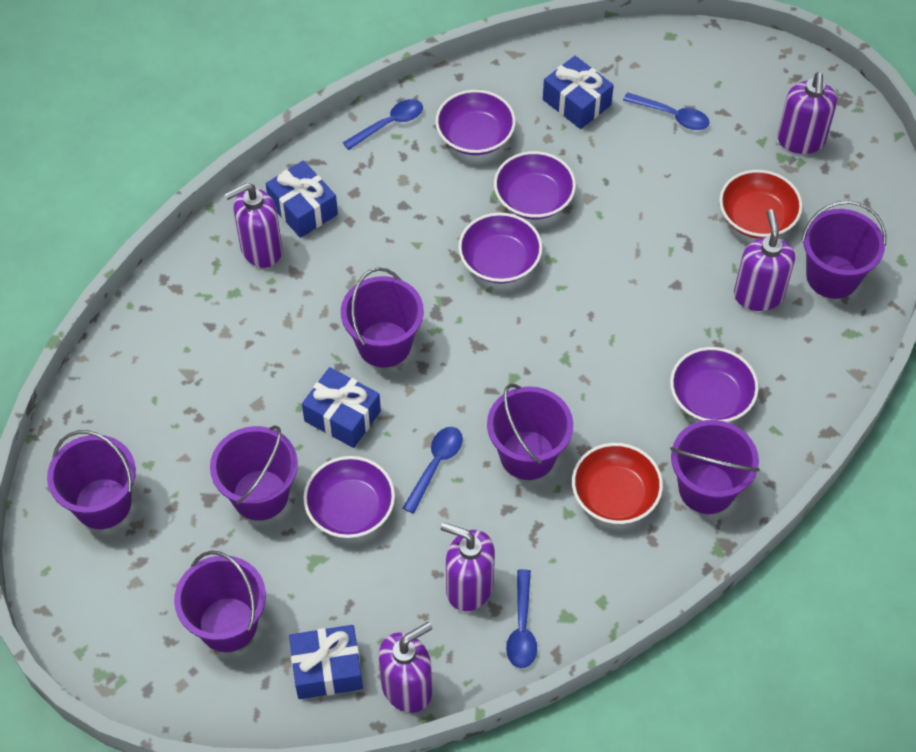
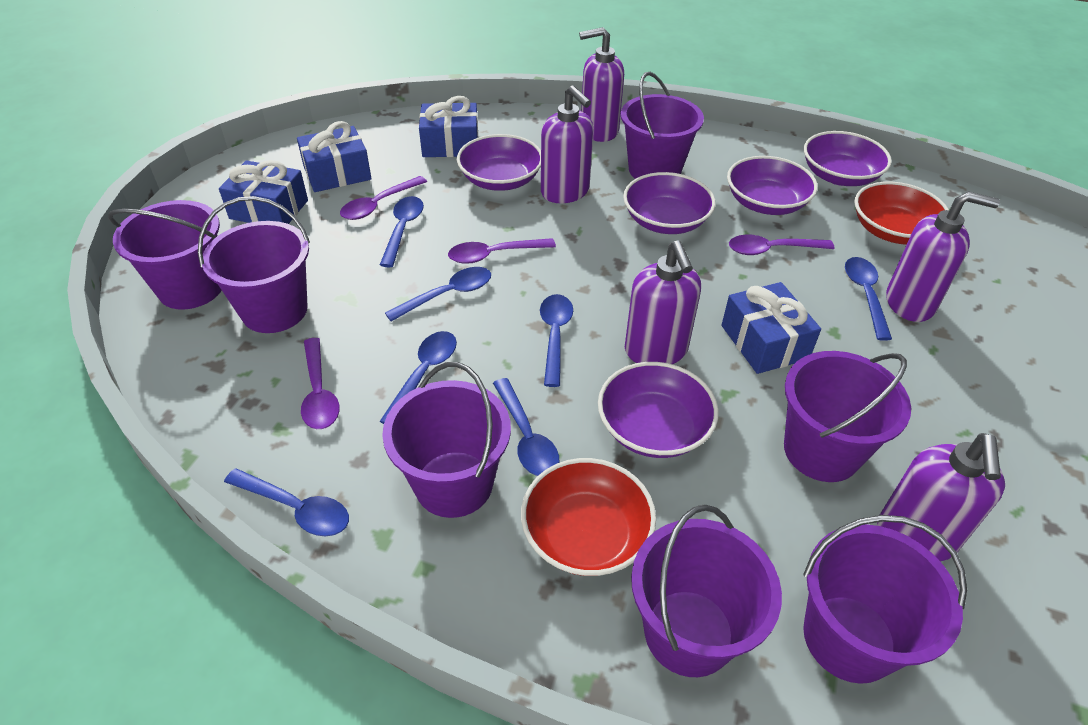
blue spoon: 4 -> 7
purple spoon: 0 -> 4

